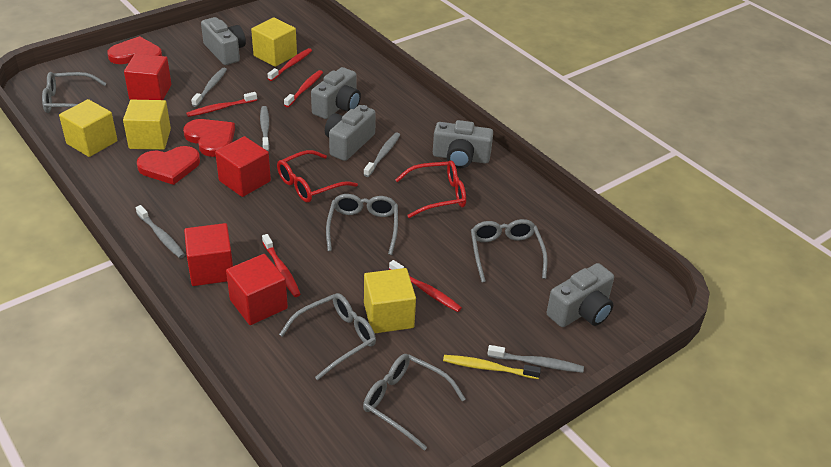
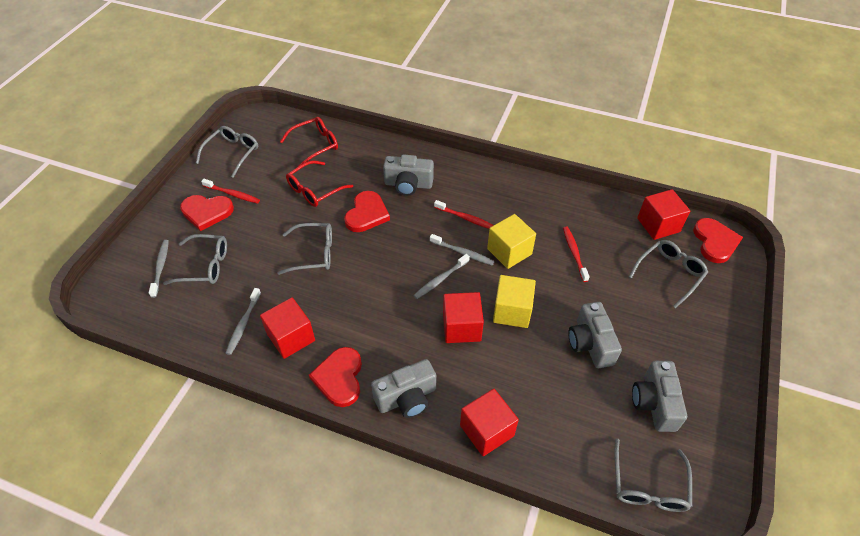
grey camera: 5 -> 4
grey toothbrush: 5 -> 4
red heart: 3 -> 4
red toothbrush: 5 -> 3
yellow cube: 4 -> 2
yellow toothbrush: 1 -> 0

